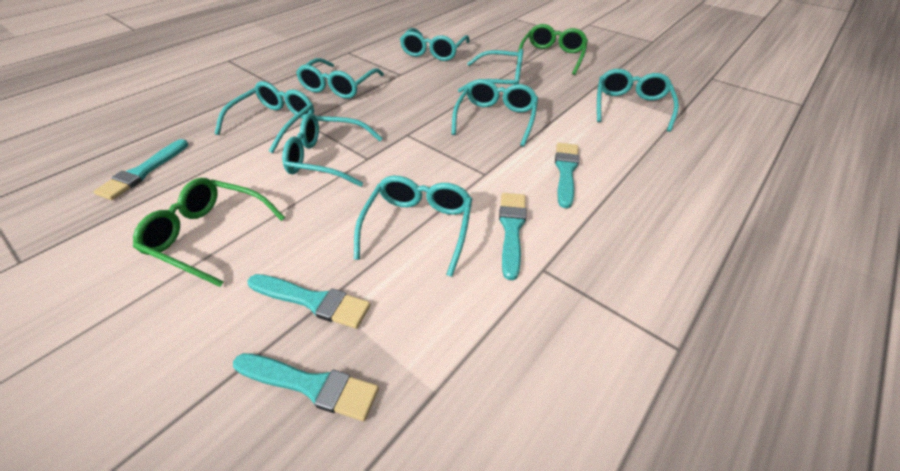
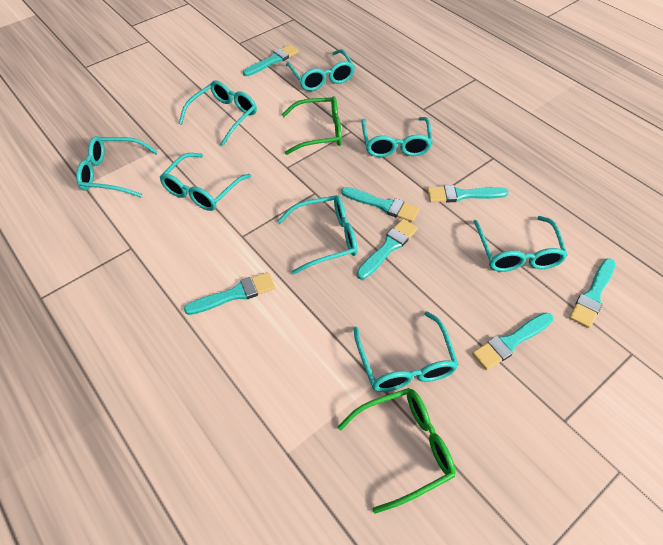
turquoise brush: 5 -> 7

